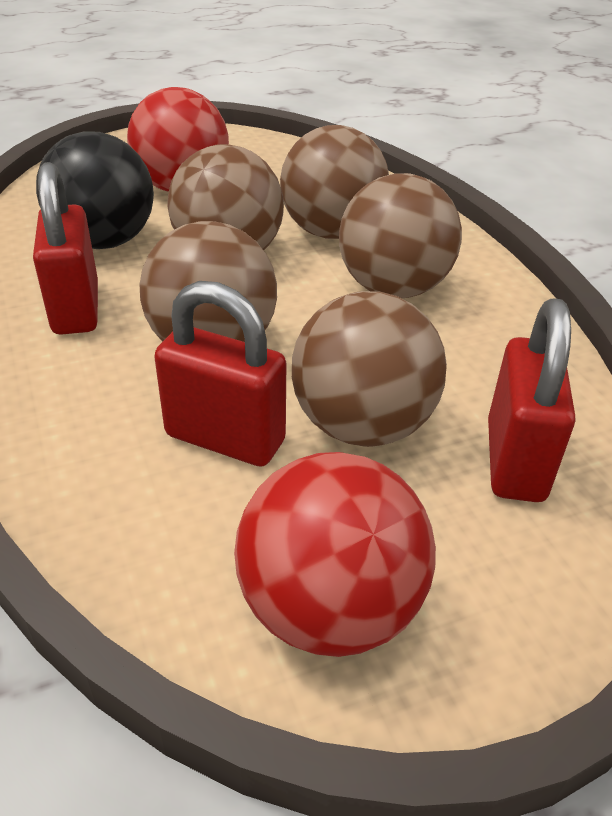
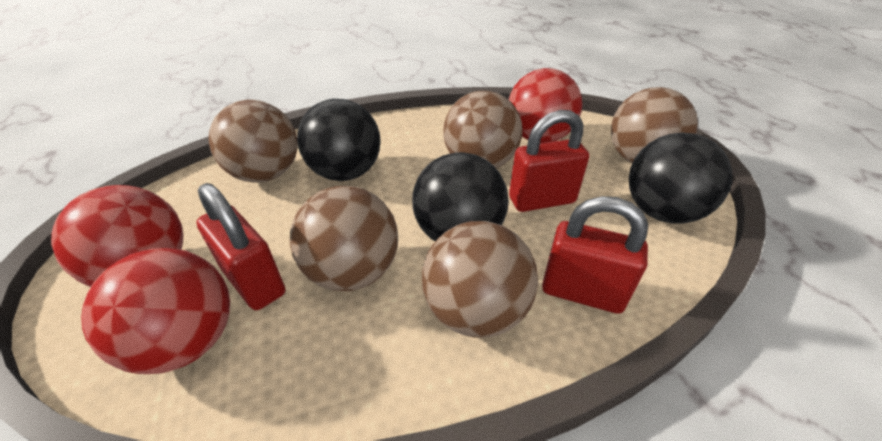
black ball: 1 -> 3
red ball: 2 -> 3

